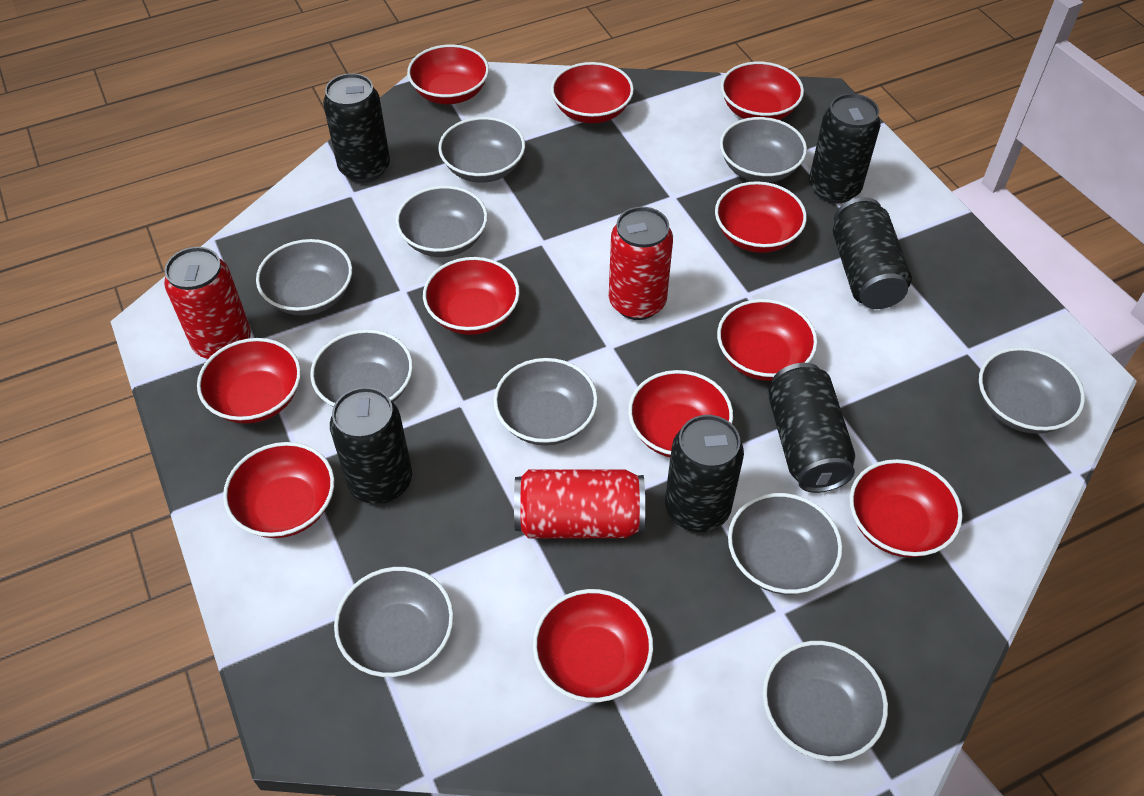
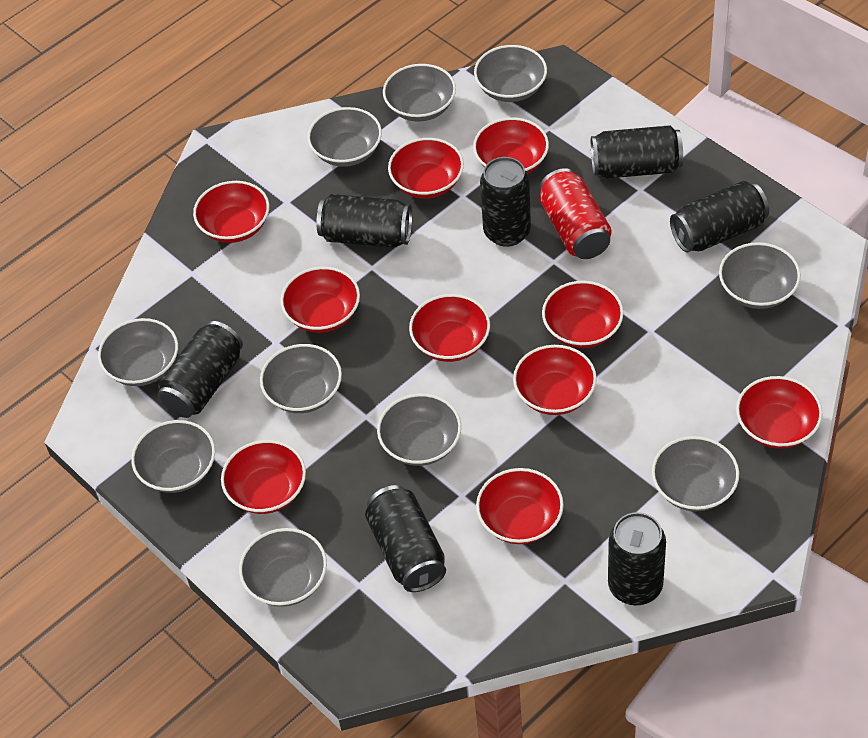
black can: 6 -> 7
red bowl: 11 -> 10
red can: 3 -> 1

